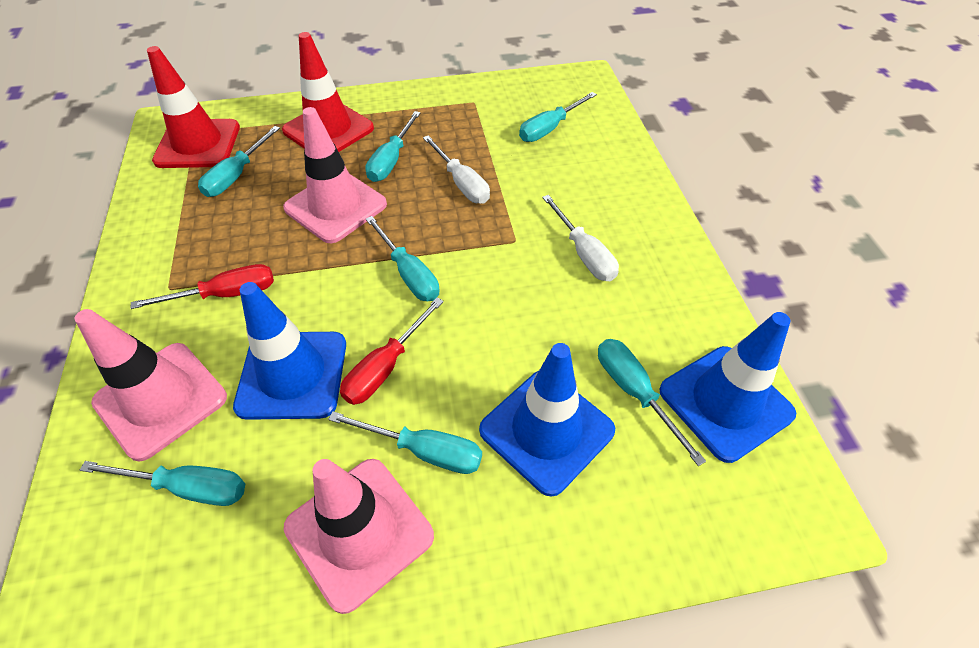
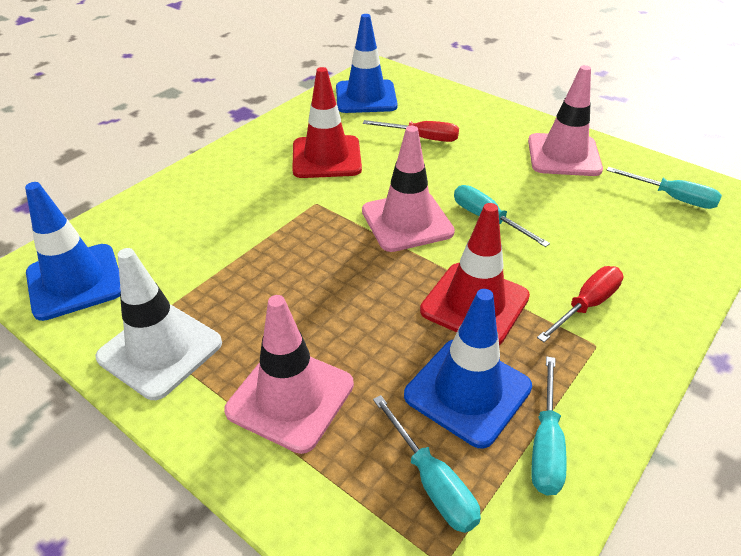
turquoise screwdriver: 7 -> 4
white screwdriver: 2 -> 0
white traffic cone: 0 -> 1

